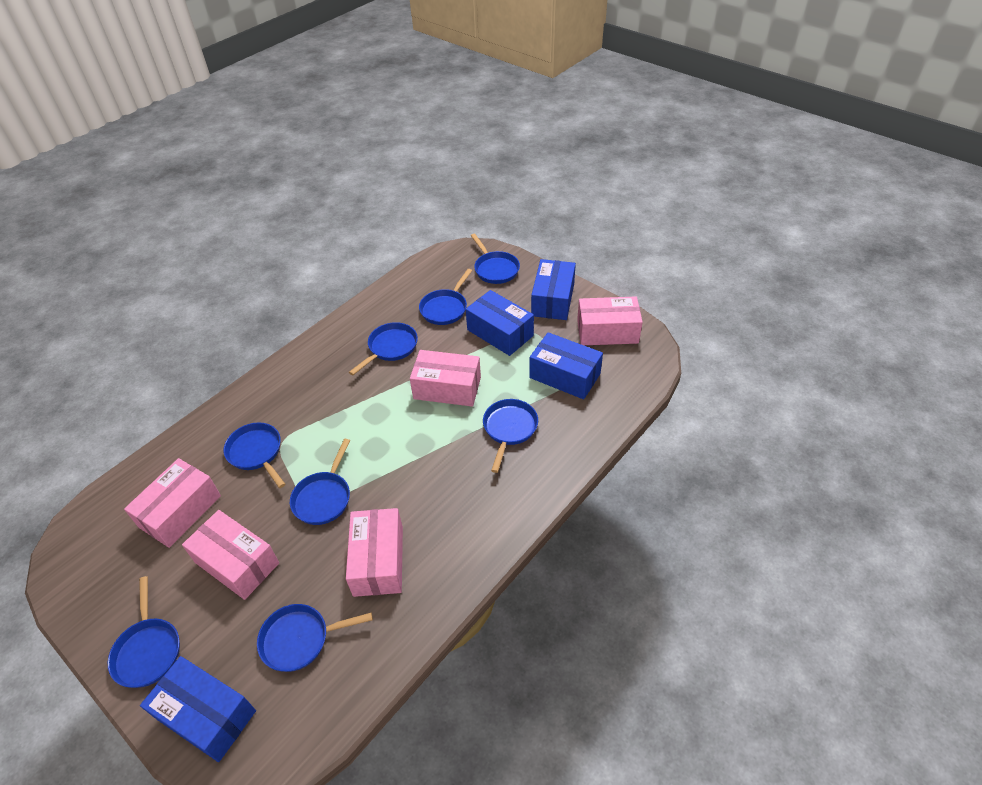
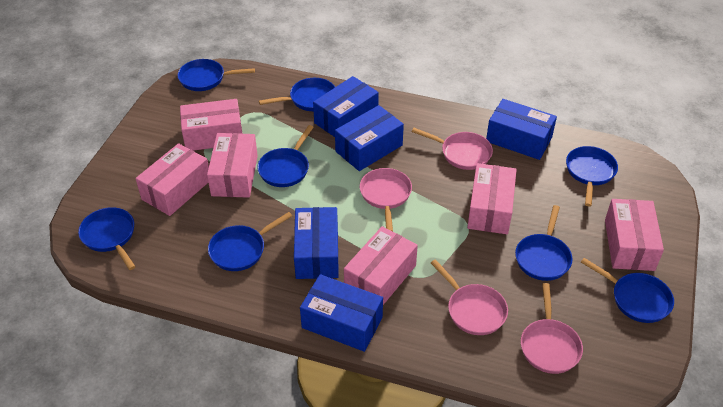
blue box: 4 -> 5
pink box: 5 -> 6
pink pan: 0 -> 4

